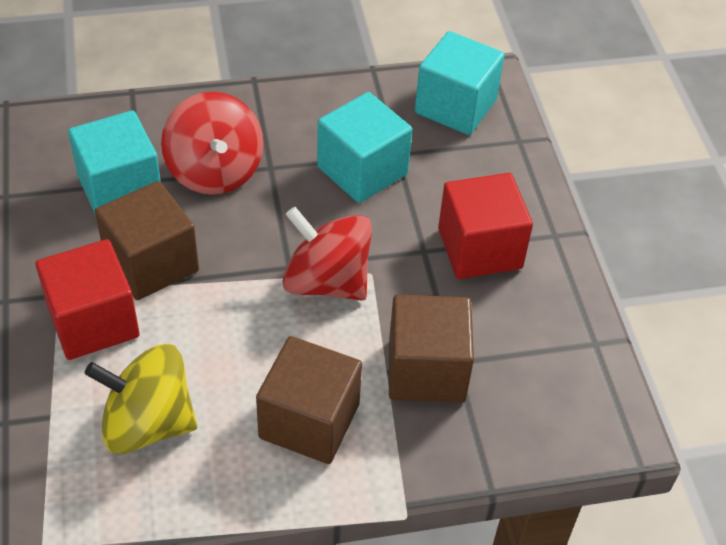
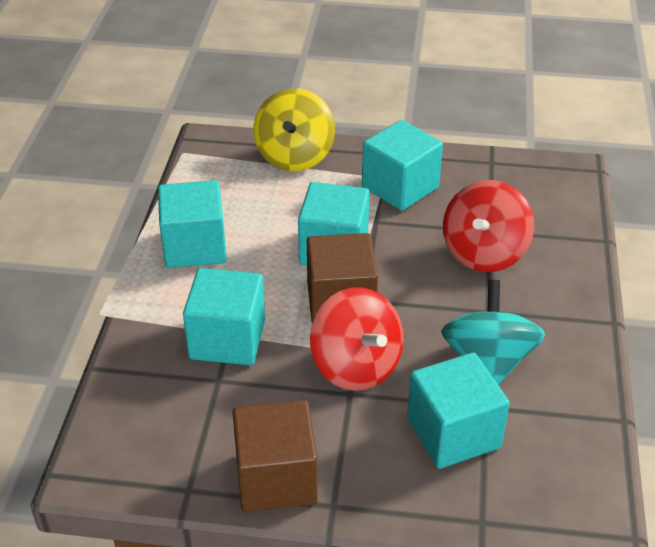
brown cube: 3 -> 2
red cube: 2 -> 0
turquoise cube: 3 -> 5
turquoise spinning top: 0 -> 1

